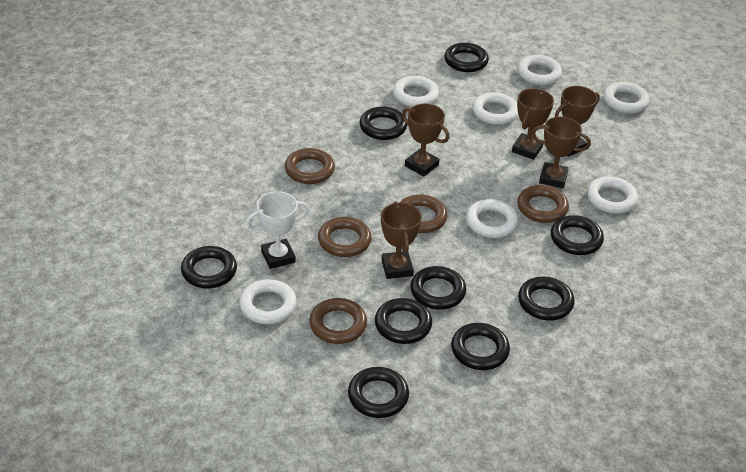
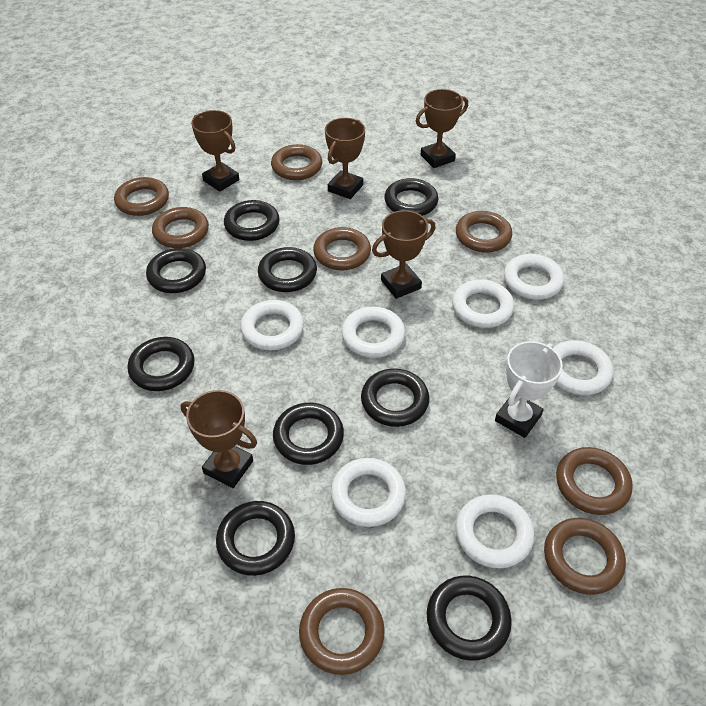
brown ring: 5 -> 8

